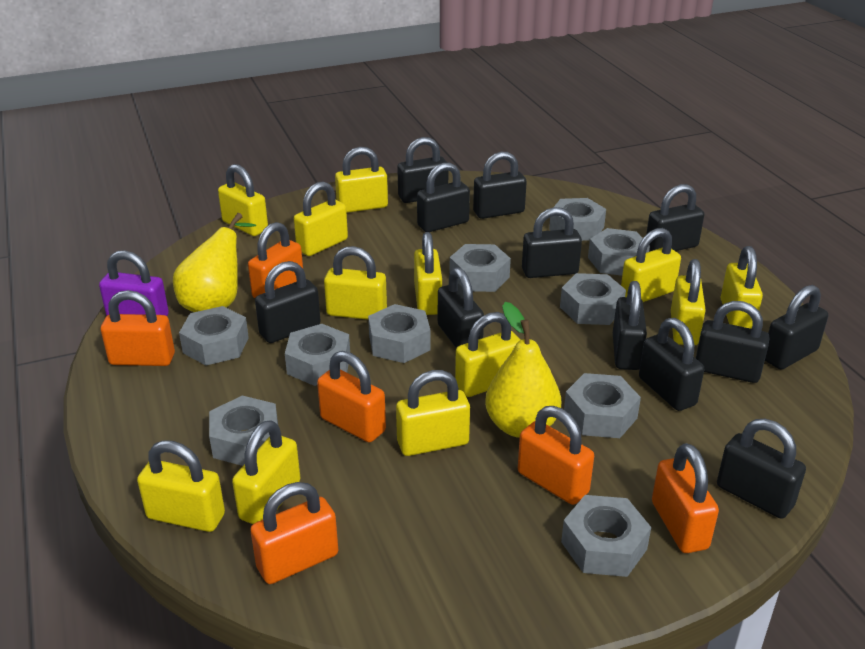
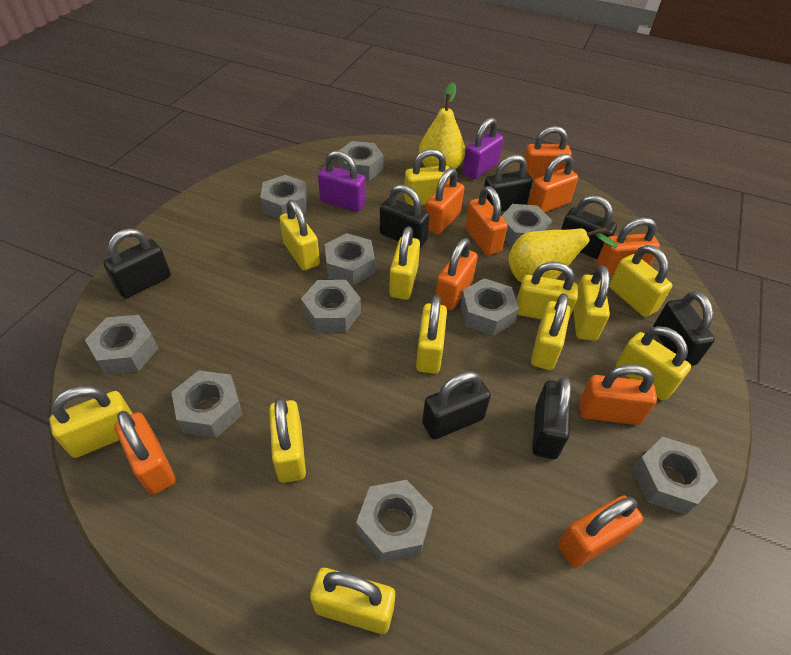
black padlock: 12 -> 7
orange padlock: 6 -> 9
purple padlock: 1 -> 2

